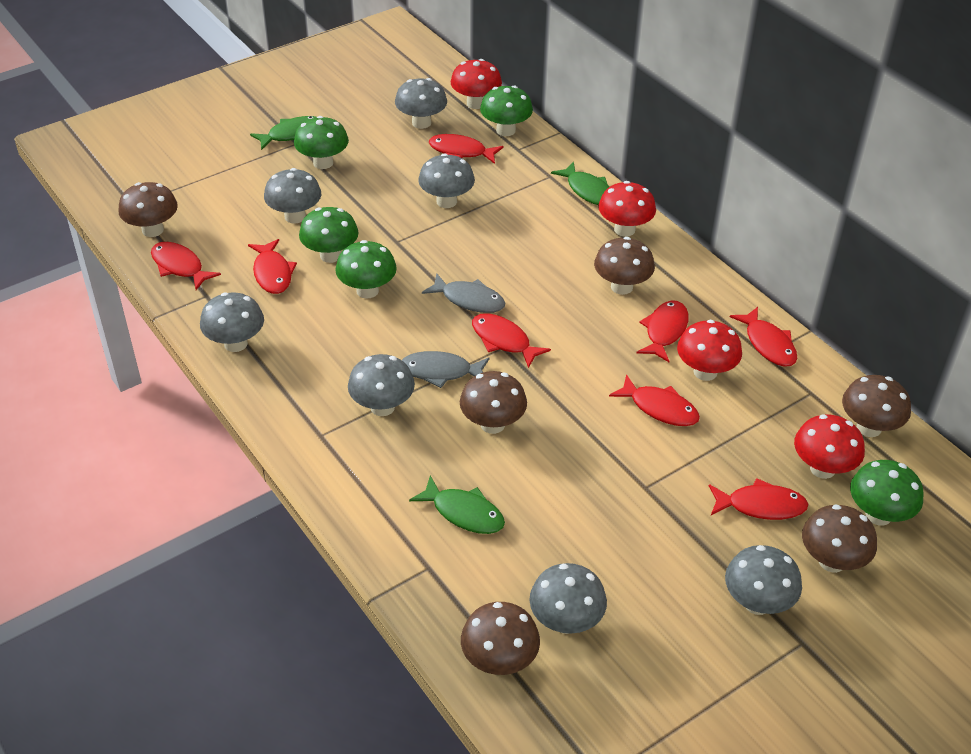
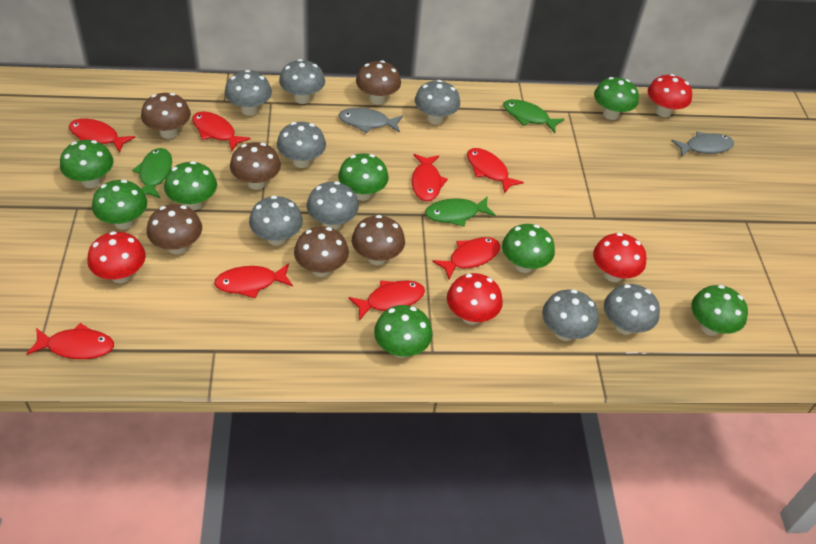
green mushroom: 5 -> 8
grey mushroom: 7 -> 8

